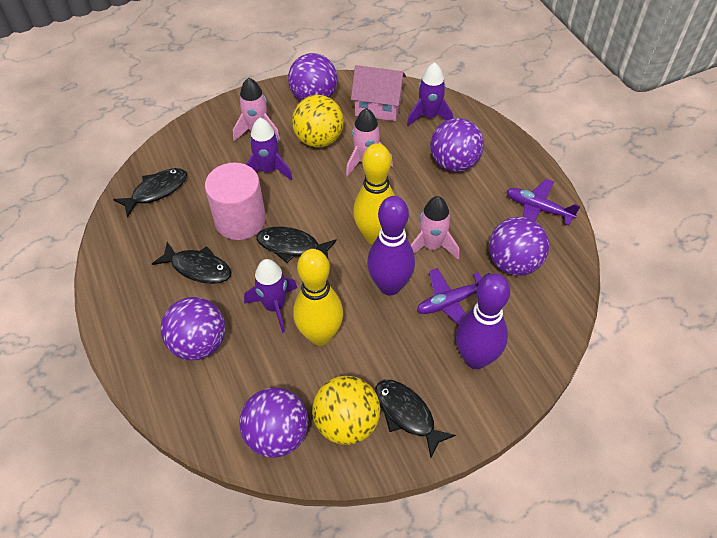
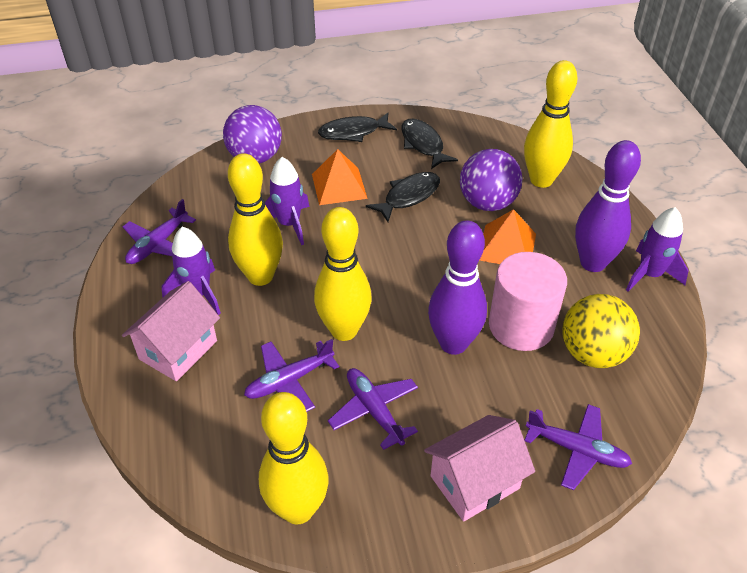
black fish: 4 -> 3
orange pyramid: 0 -> 2
pink house: 1 -> 2
pink rocket: 3 -> 0
purple ball: 5 -> 2
purple plane: 2 -> 4
yellow ball: 2 -> 1
yellow bowling pin: 2 -> 4

